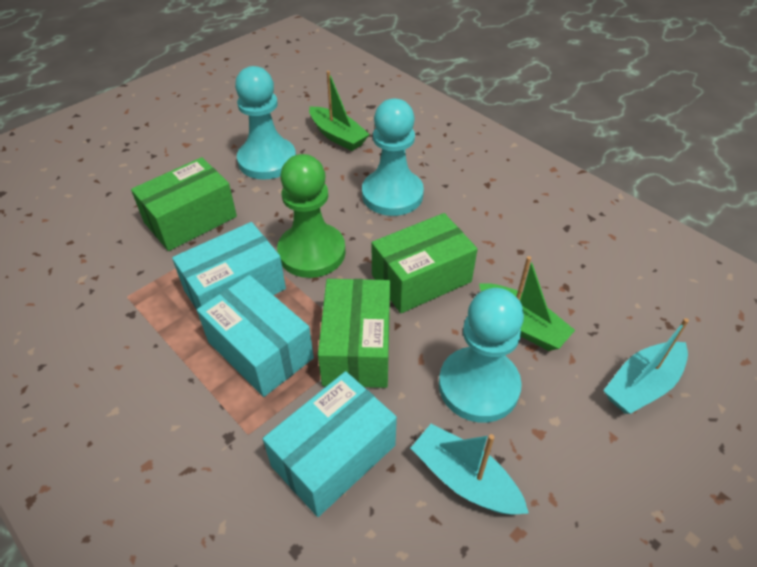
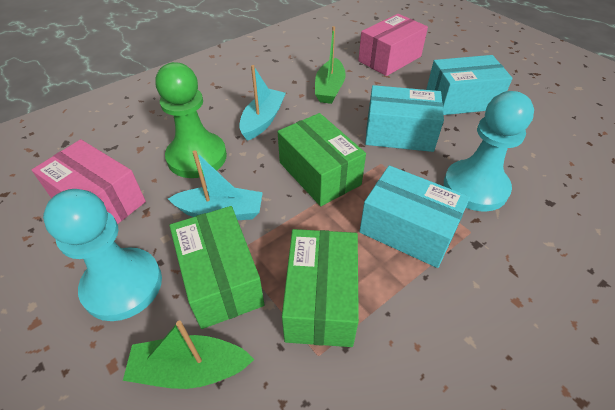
pink box: 0 -> 2
turquoise pawn: 3 -> 2

